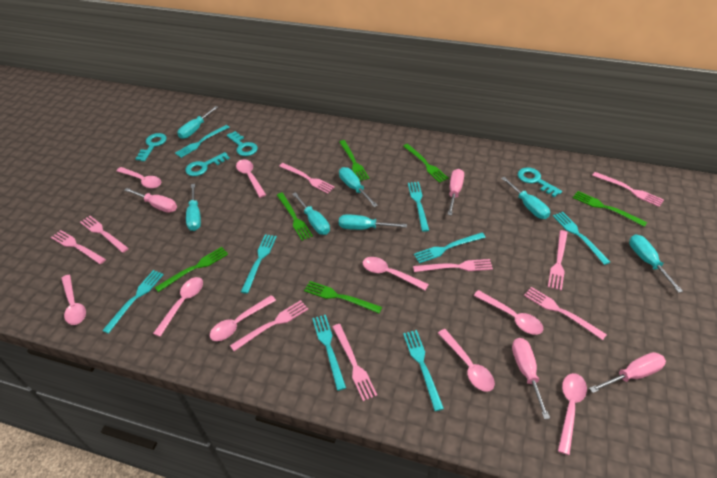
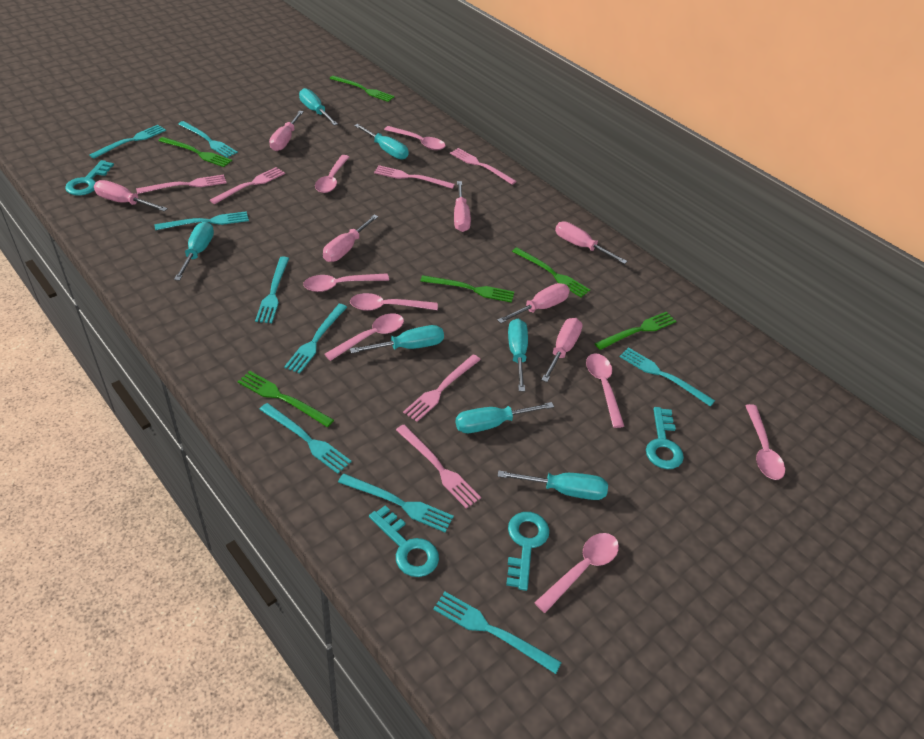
pink fork: 9 -> 6
pink screwdriver: 4 -> 7
pink spoon: 9 -> 8
turquoise fork: 8 -> 9

